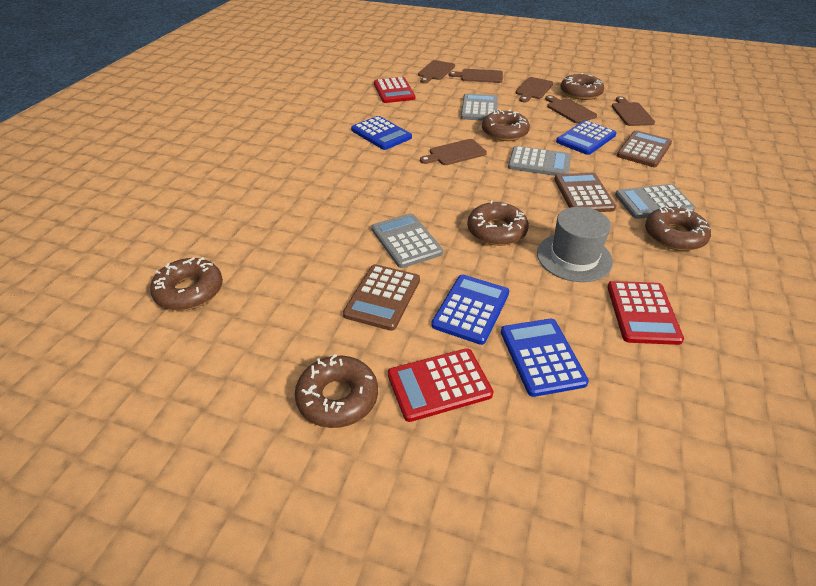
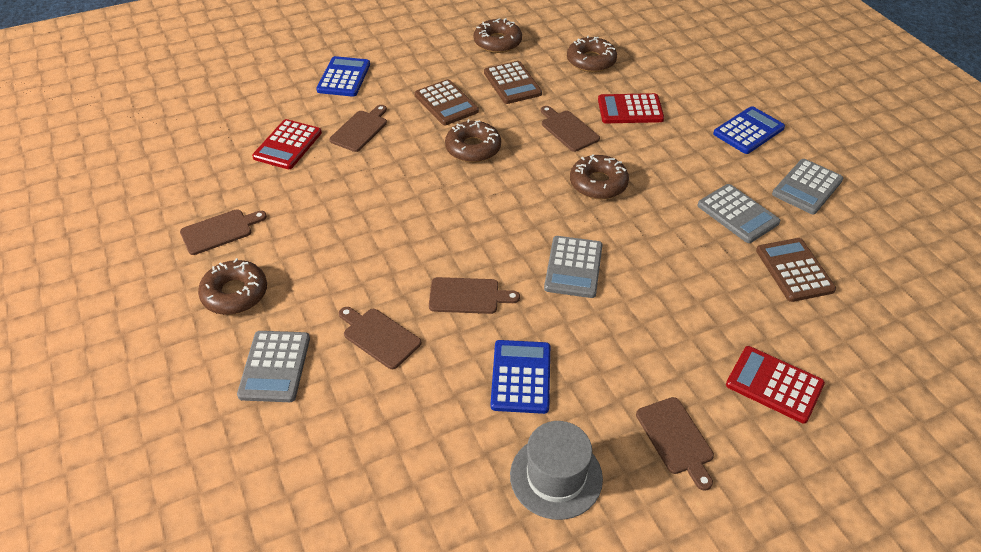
blue calculator: 4 -> 3
brown donut: 6 -> 5

